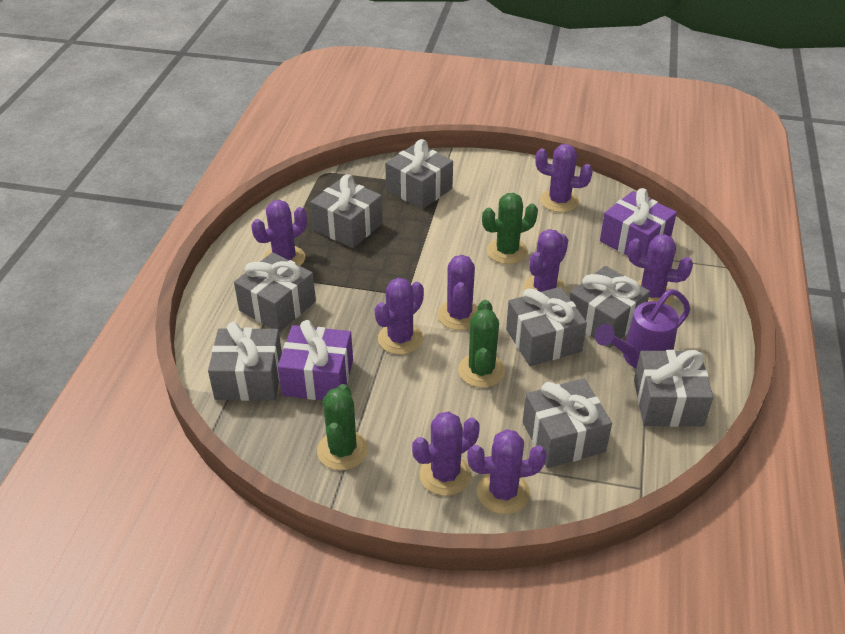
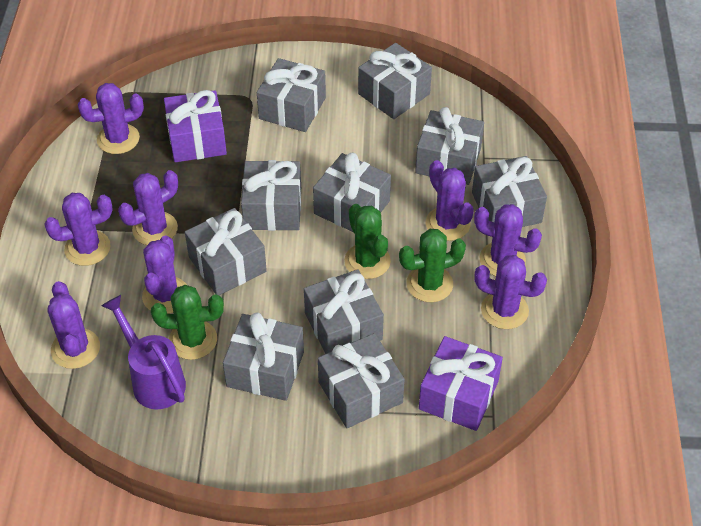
grey gift: 8 -> 10

